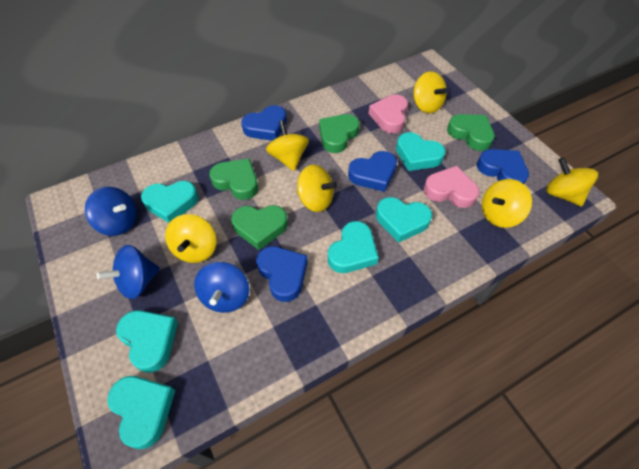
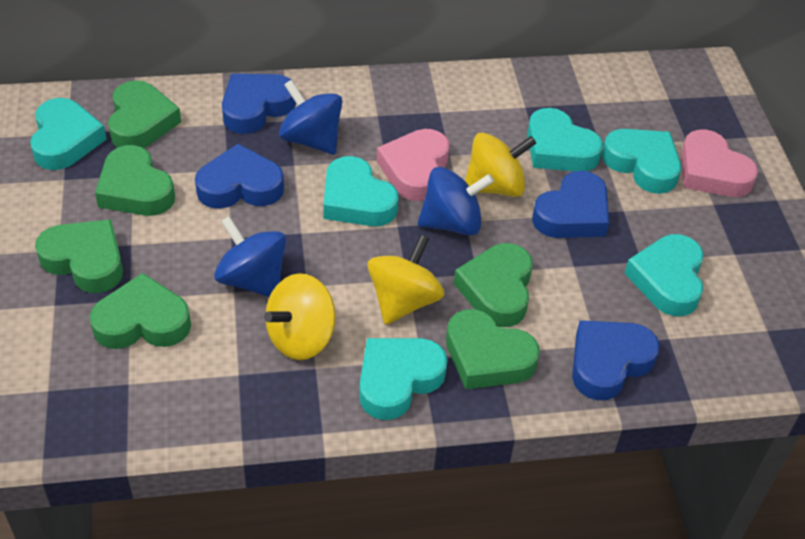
green heart: 4 -> 6
yellow spinning top: 6 -> 3

